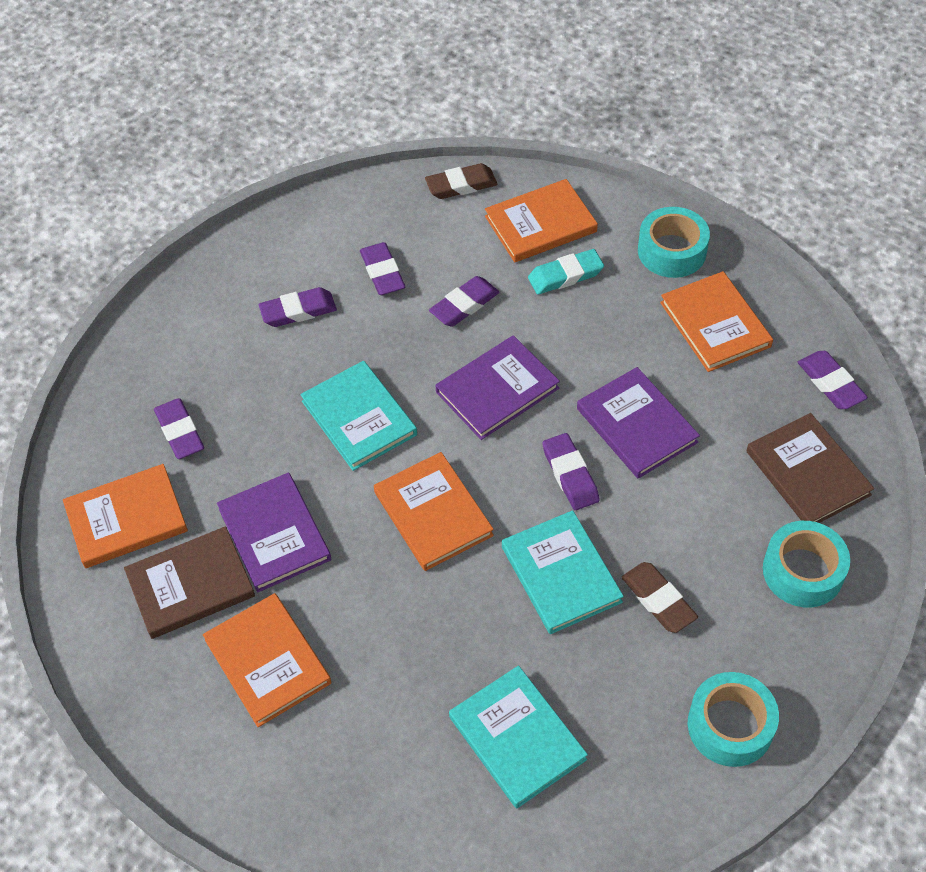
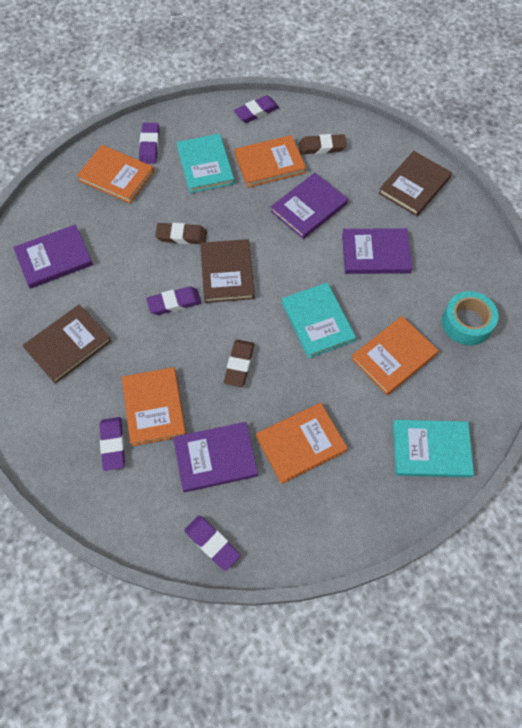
brown book: 2 -> 3
brown eraser: 2 -> 3
purple book: 3 -> 4
purple eraser: 6 -> 5
turquoise eraser: 1 -> 0
turquoise tape: 3 -> 1

